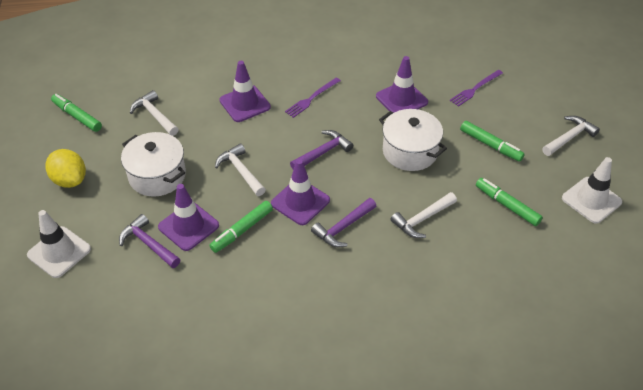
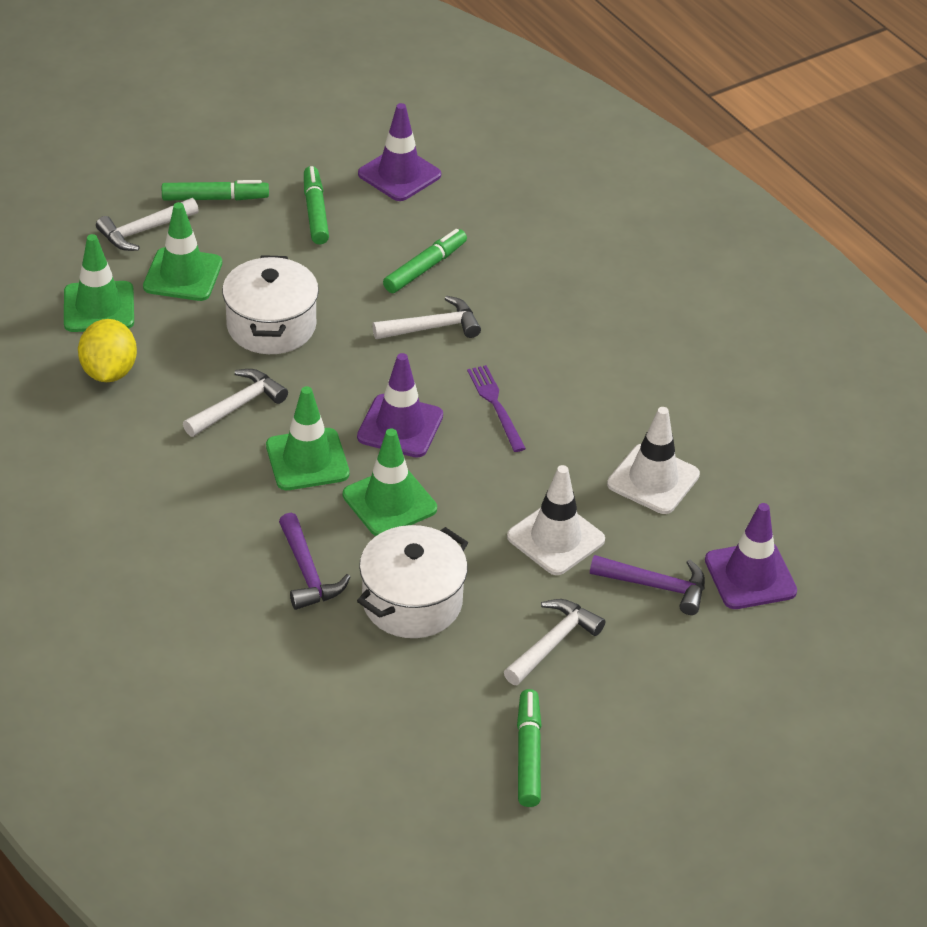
green traffic cone: 0 -> 4
purple fork: 2 -> 1
purple hammer: 3 -> 2
purple traffic cone: 4 -> 3

